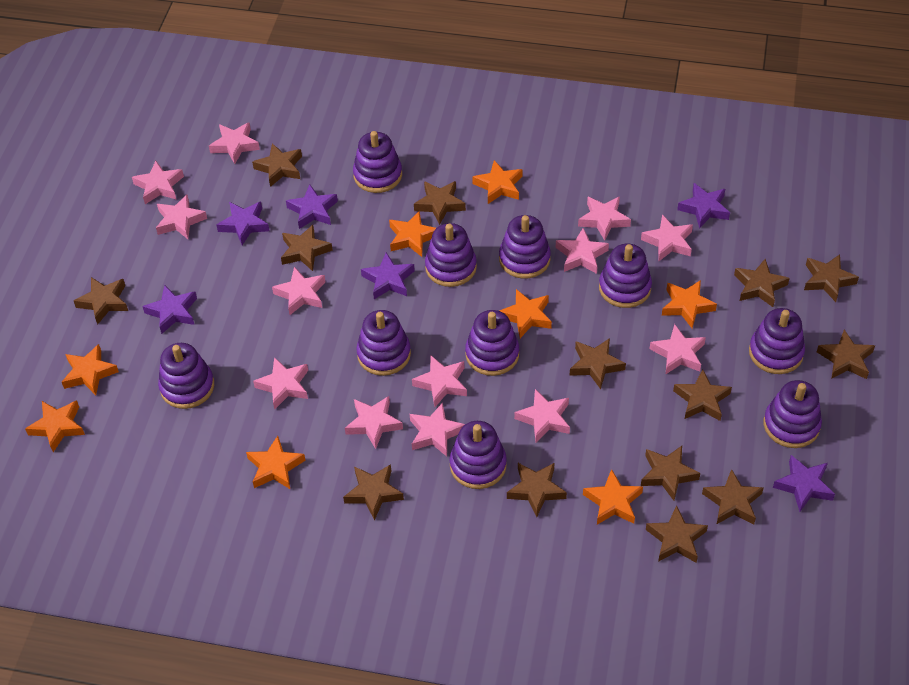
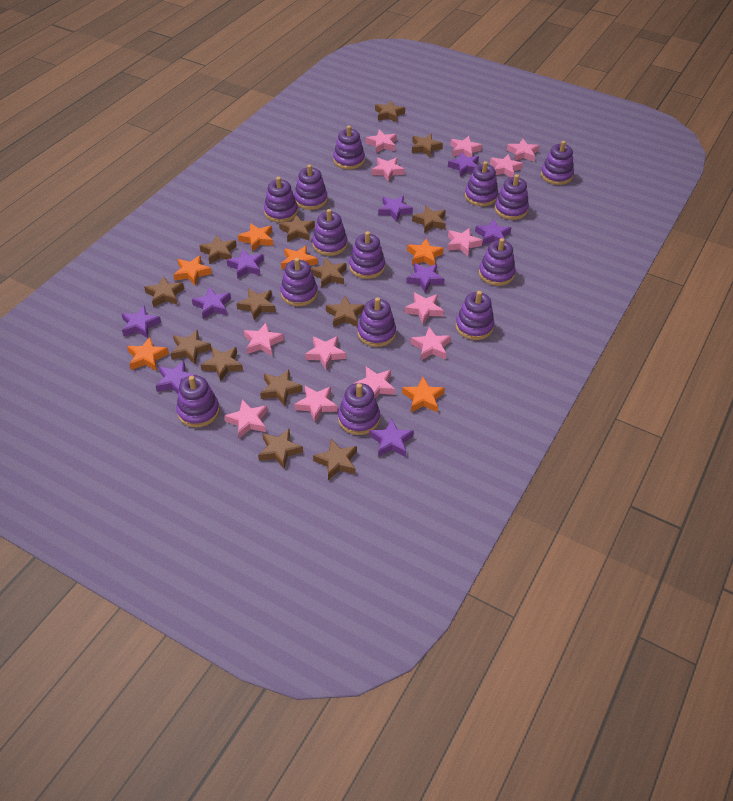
orange star: 8 -> 6
purple stacking toy: 10 -> 14
purple star: 6 -> 9

